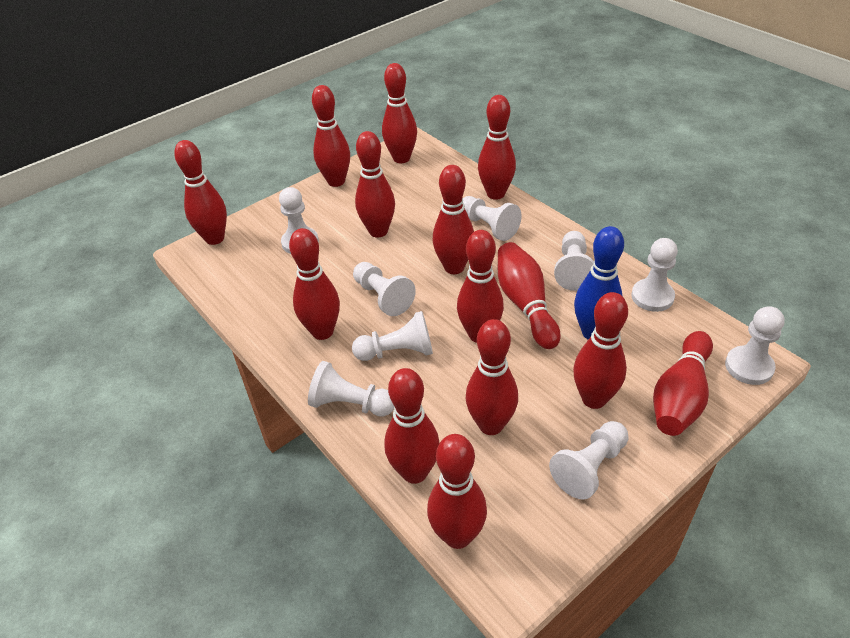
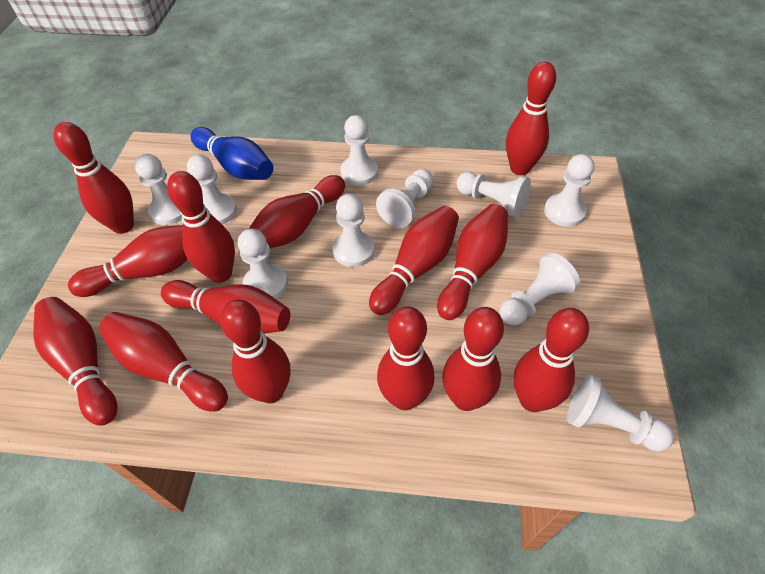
white pawn: 9 -> 10

